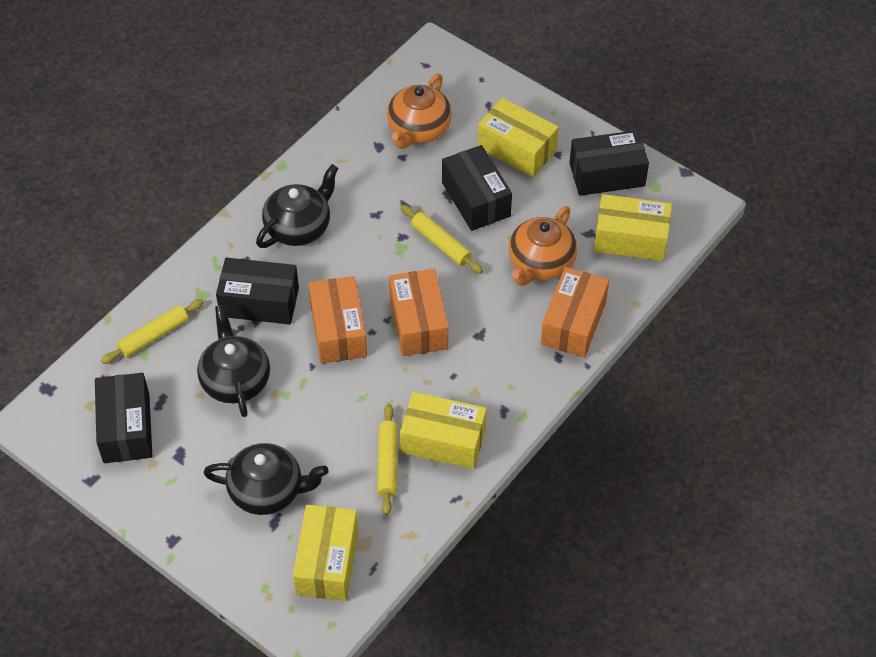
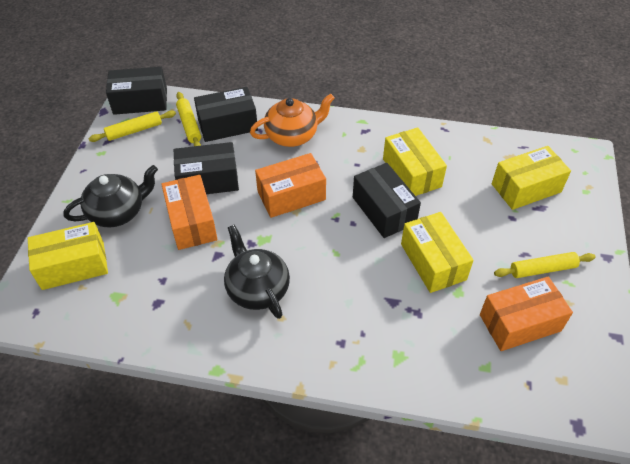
black teapot: 3 -> 2
orange teapot: 2 -> 1

